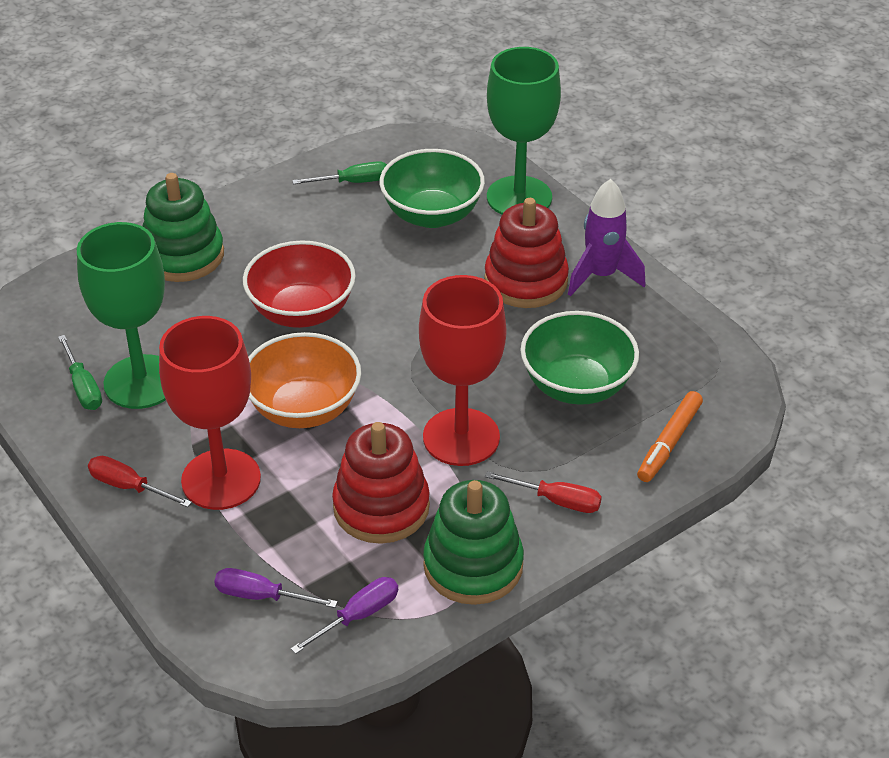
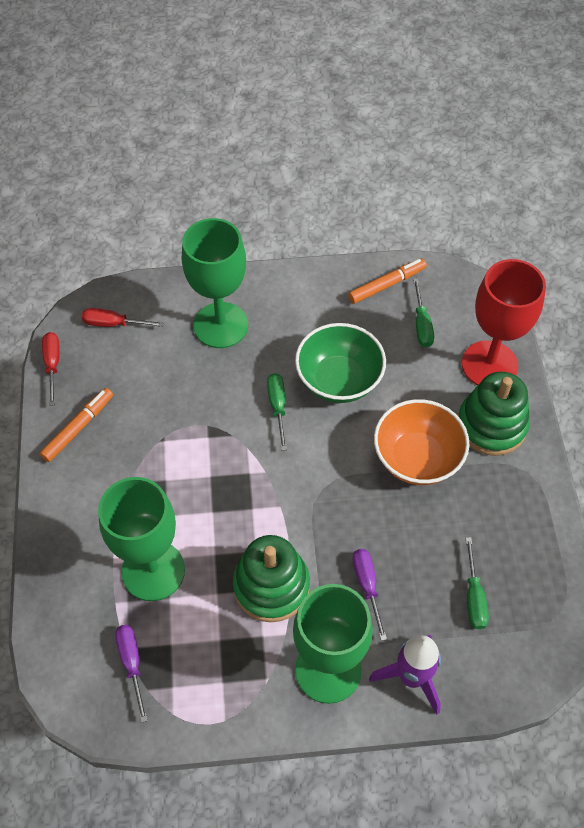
green bowl: 2 -> 1
green goblet: 2 -> 3
green screwdriver: 2 -> 3
orange marker: 1 -> 2
red bowl: 1 -> 0
red goblet: 2 -> 1
red stacking toy: 2 -> 0

